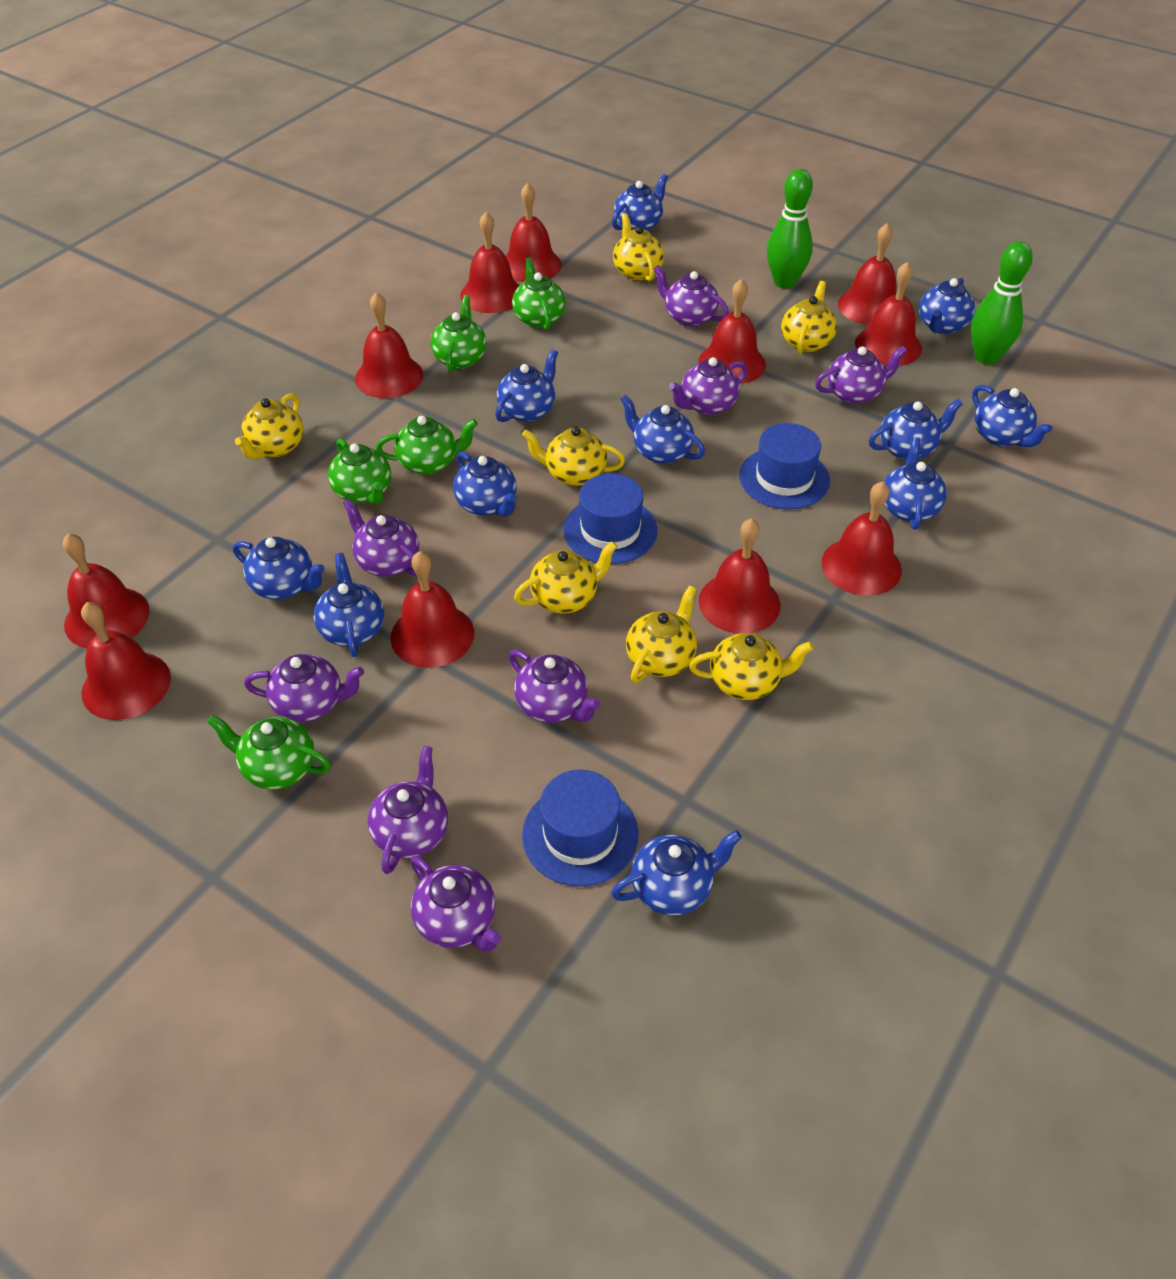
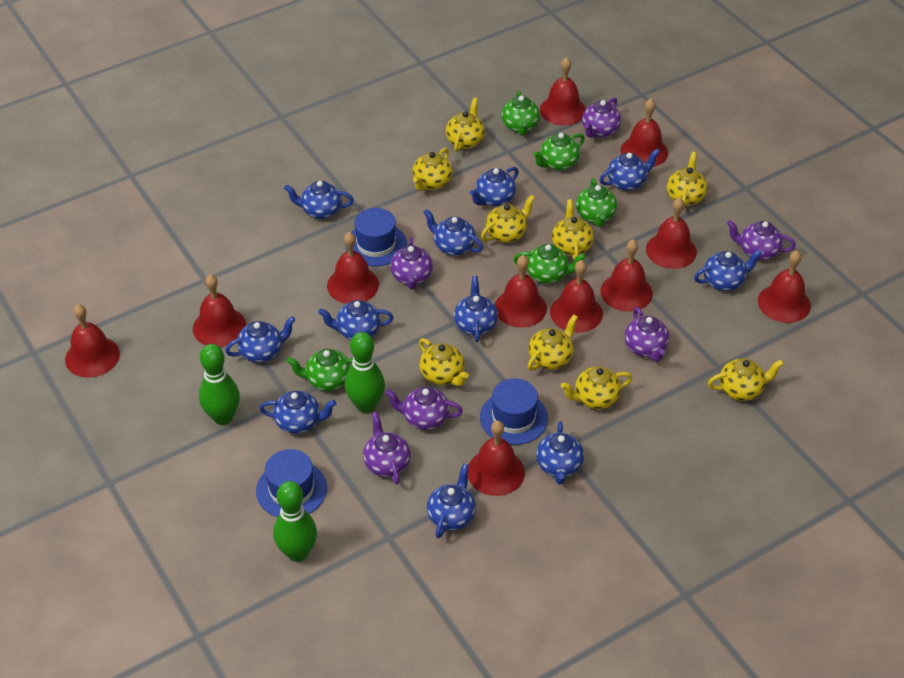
green bowling pin: 2 -> 3
purple teapot: 8 -> 6
yellow teapot: 7 -> 9

